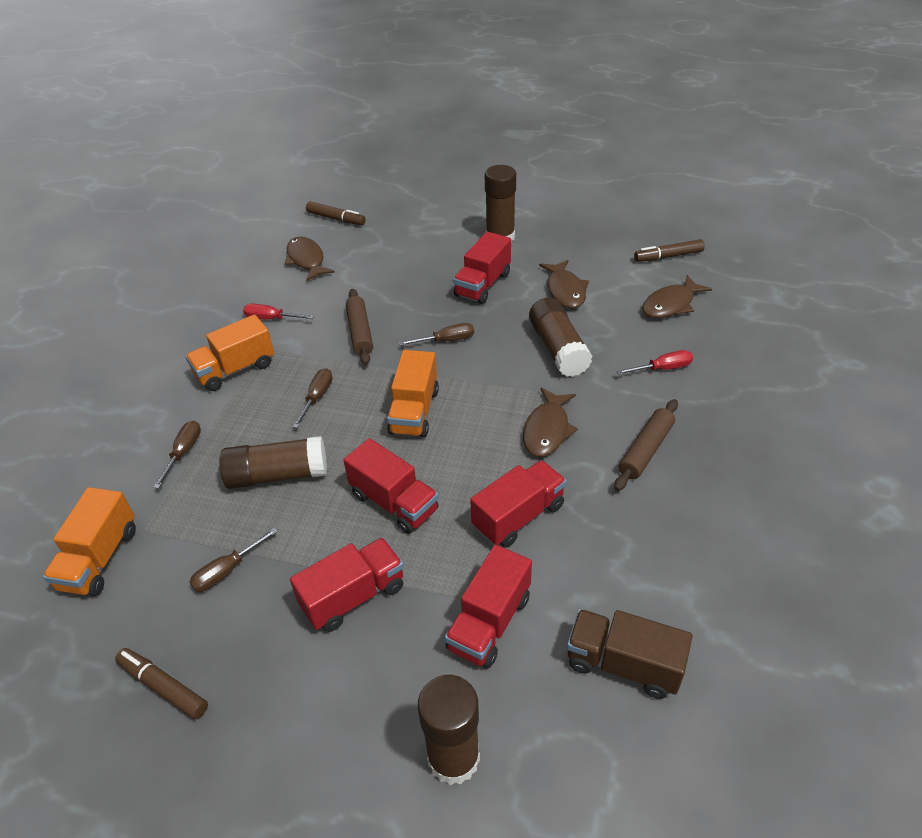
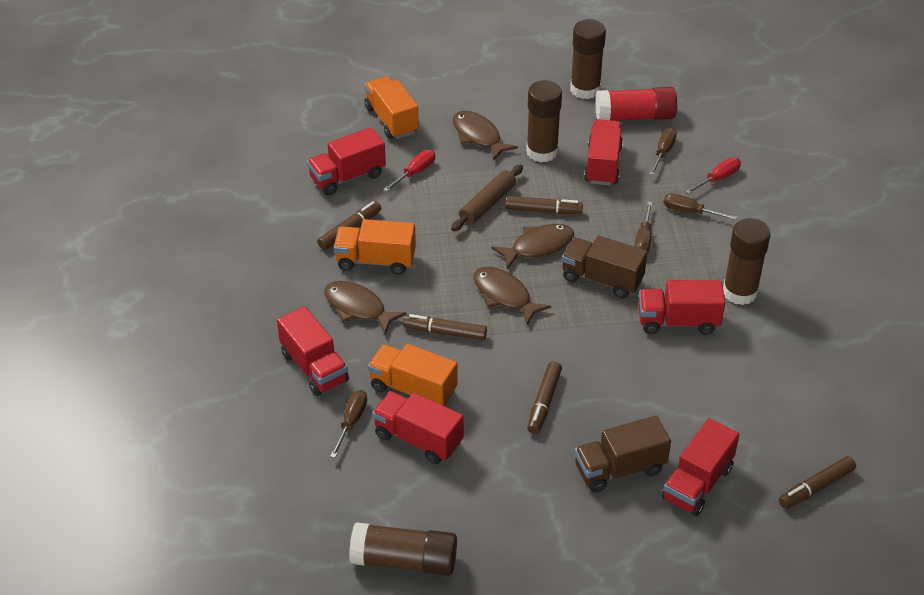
brown marker: 3 -> 5
brown rolling pin: 2 -> 1
brown truck: 1 -> 2
red glue stick: 0 -> 1
red truck: 5 -> 6

